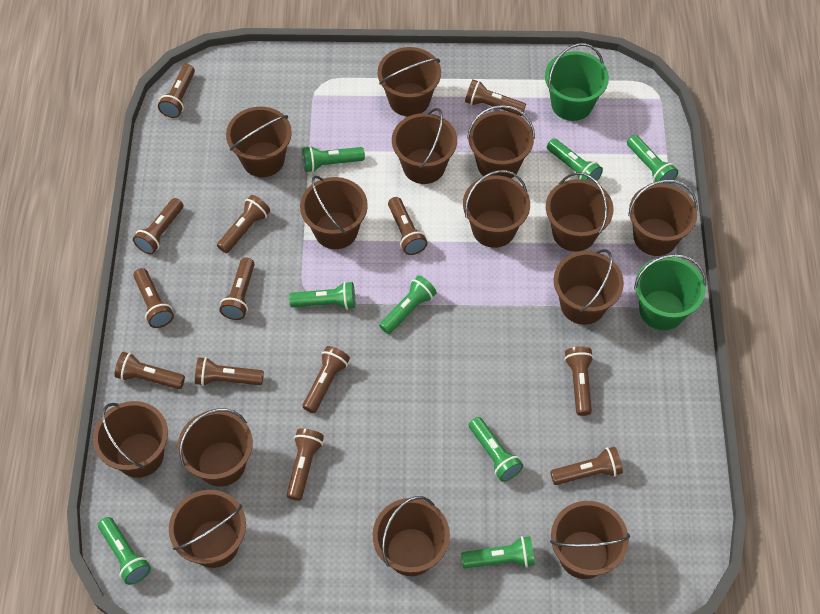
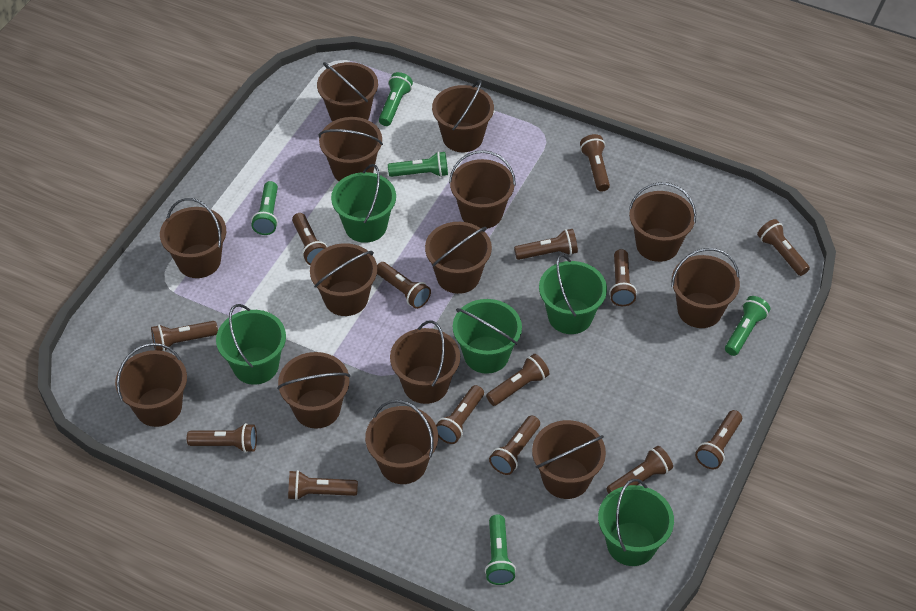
brown flashlight: 13 -> 14
green bucket: 2 -> 5
green flashlight: 8 -> 5

